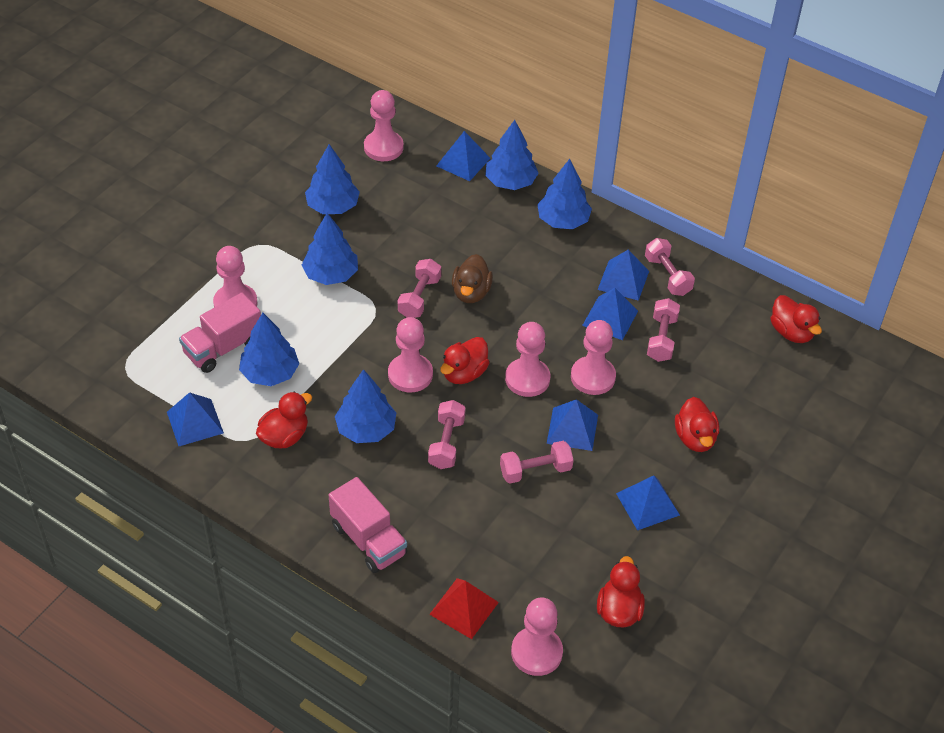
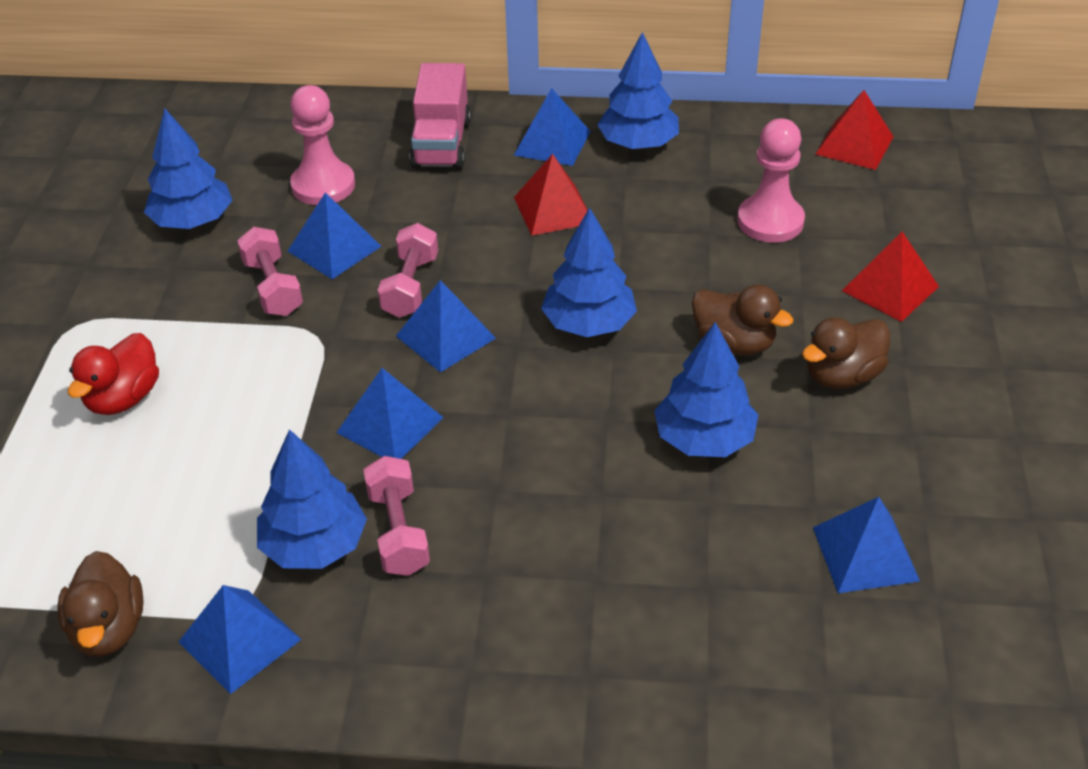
blue tree: 6 -> 5
brown duck: 1 -> 3
pink dumbbell: 5 -> 3
pink pawn: 6 -> 2
pink truck: 2 -> 1
red duck: 5 -> 1
red pyramid: 1 -> 3

